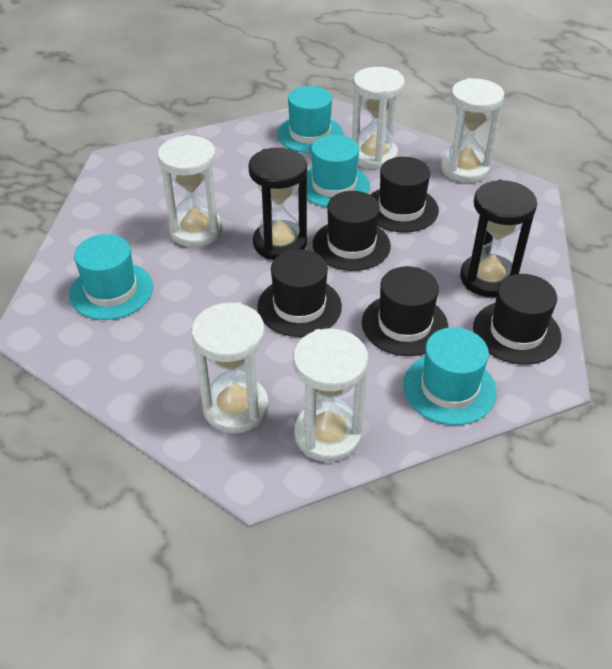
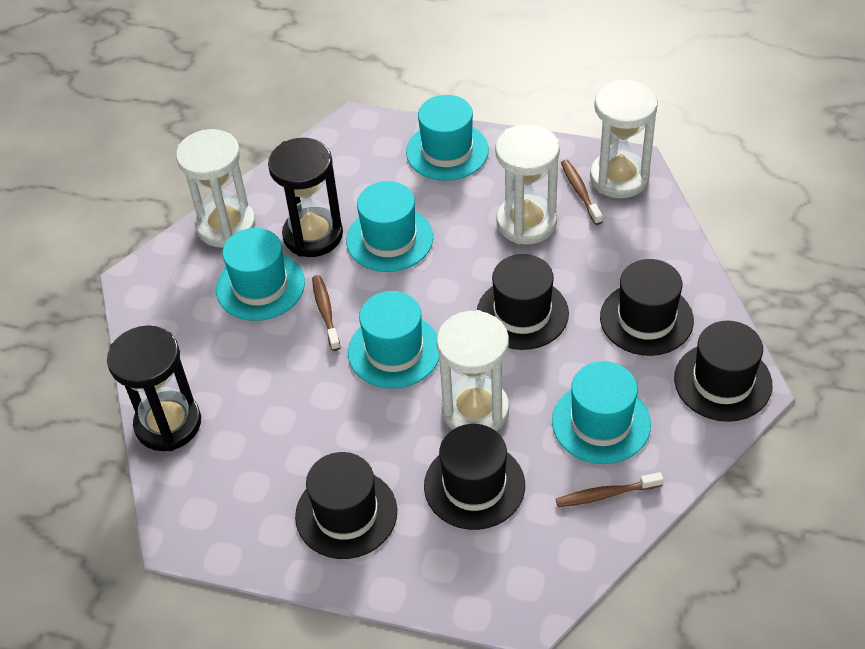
brown toothbrush: 0 -> 3
turquoise hat: 4 -> 5
white hourglass: 5 -> 4

